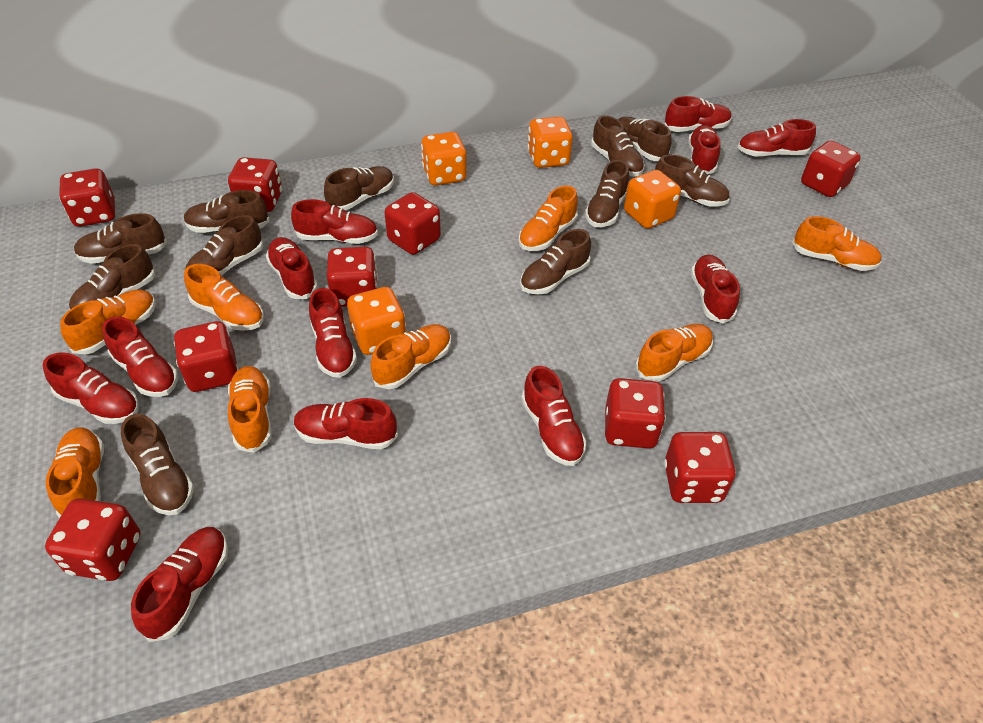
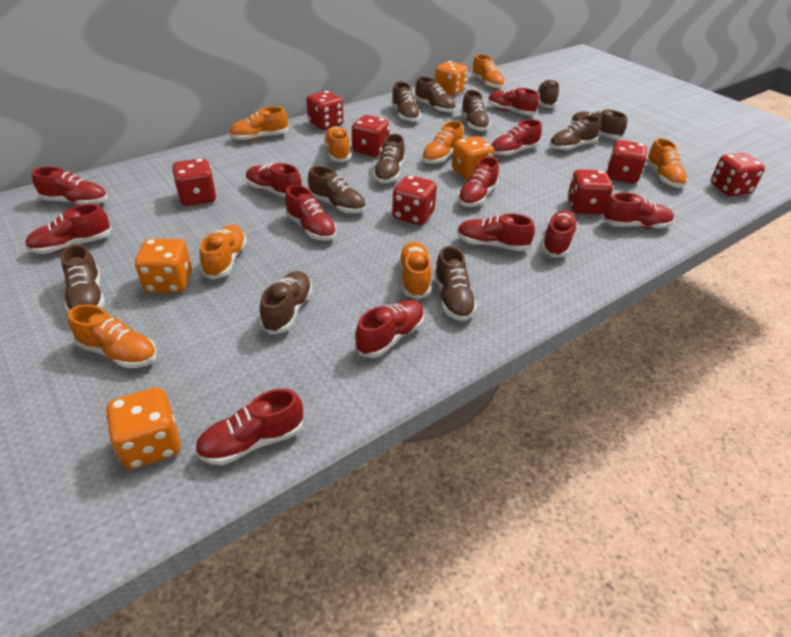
red dice: 9 -> 7

